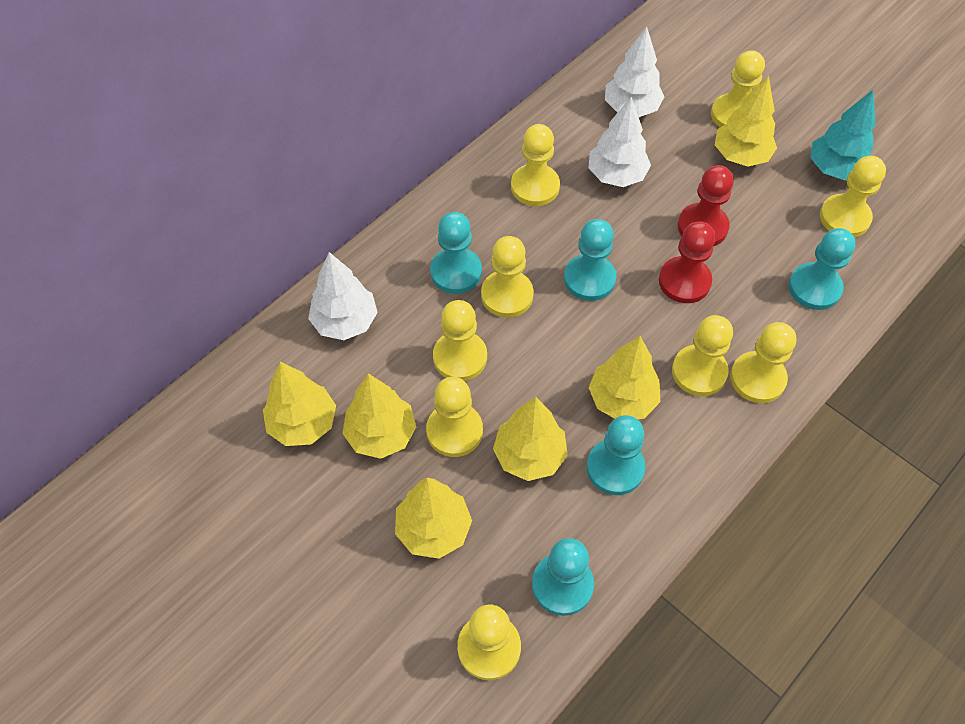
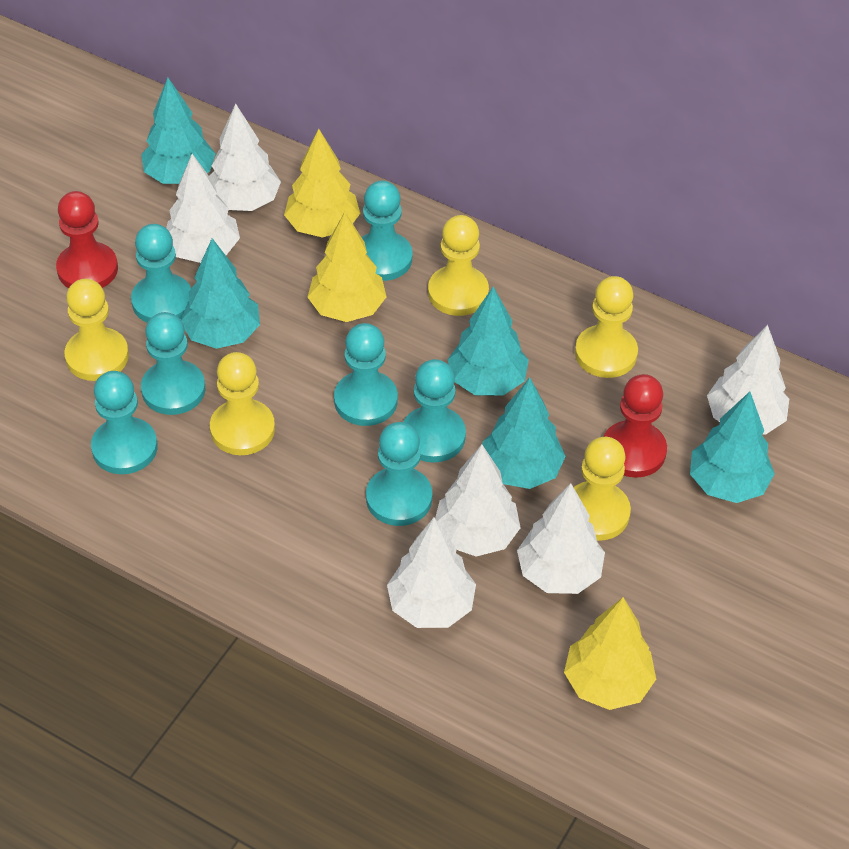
turquoise pawn: 5 -> 7
turquoise tree: 1 -> 5
white tree: 3 -> 6
yellow pawn: 9 -> 5
yellow tree: 6 -> 3

